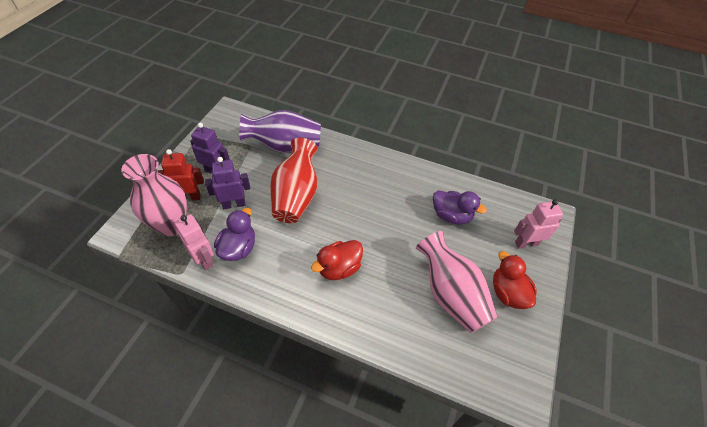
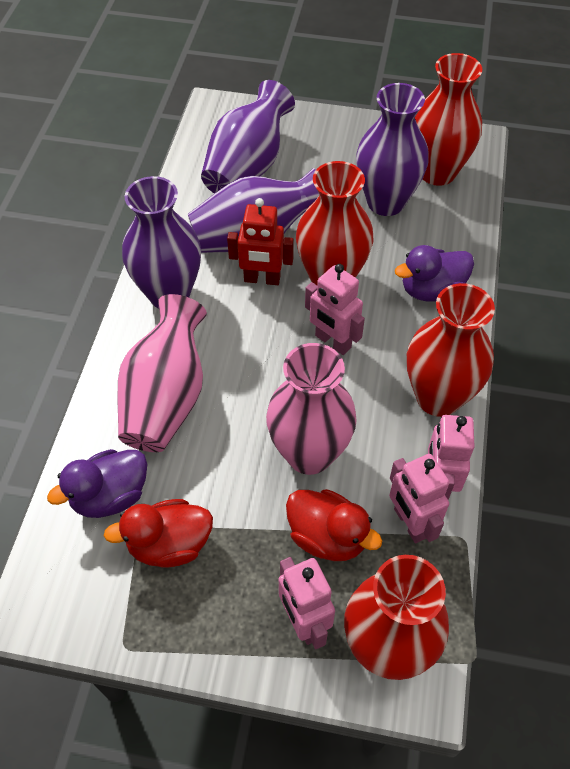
pink robot: 2 -> 4
purple robot: 2 -> 0
purple vase: 1 -> 4
red vase: 1 -> 4

